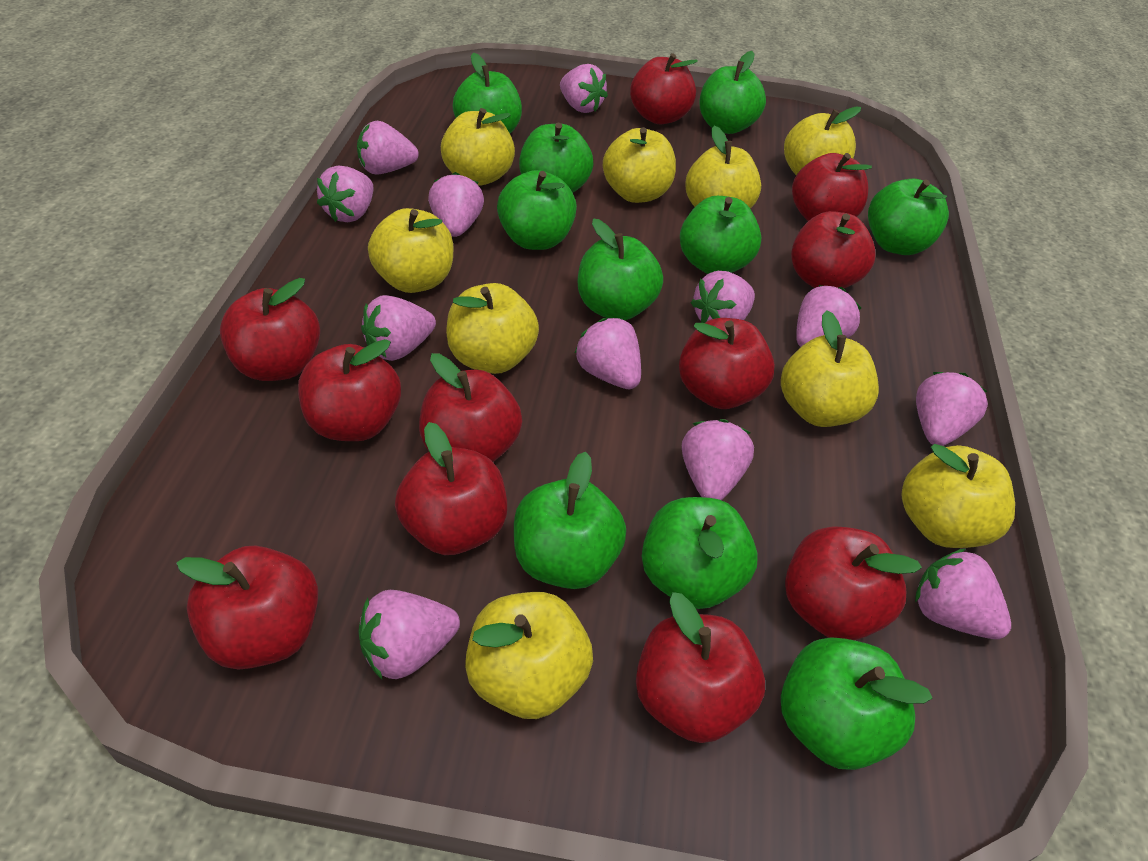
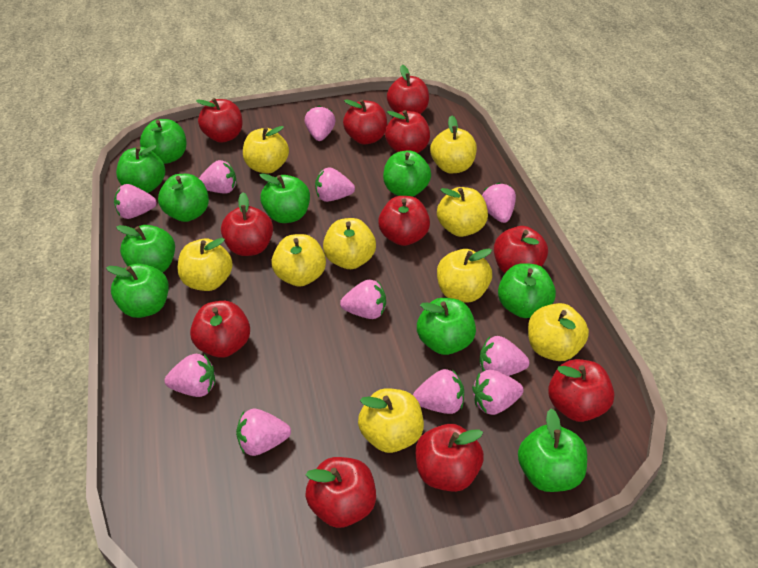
pink strawberry: 12 -> 11

